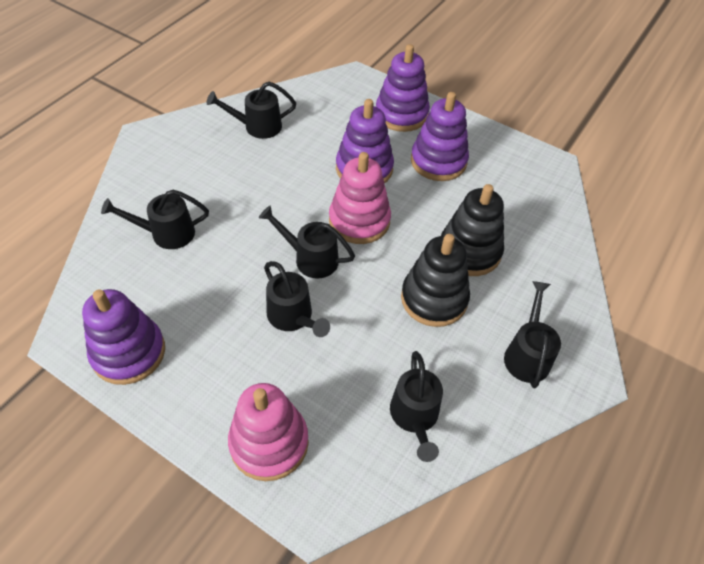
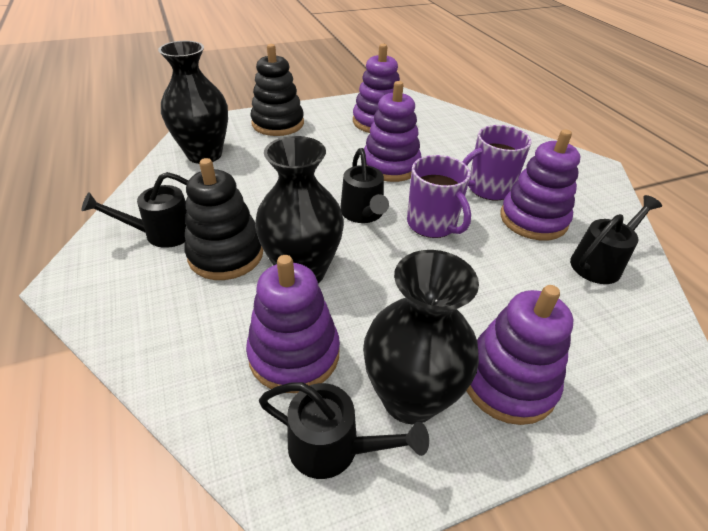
black vase: 0 -> 3
black watering can: 6 -> 4
pink stacking toy: 2 -> 0
purple mug: 0 -> 2
purple stacking toy: 4 -> 5

